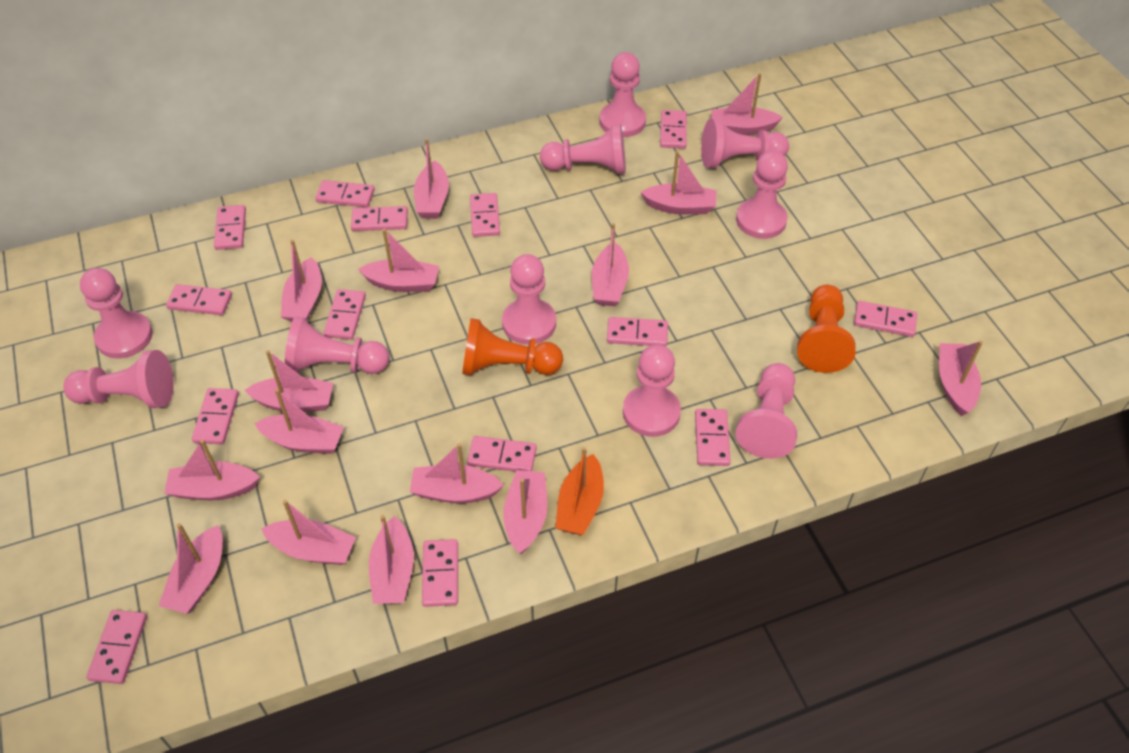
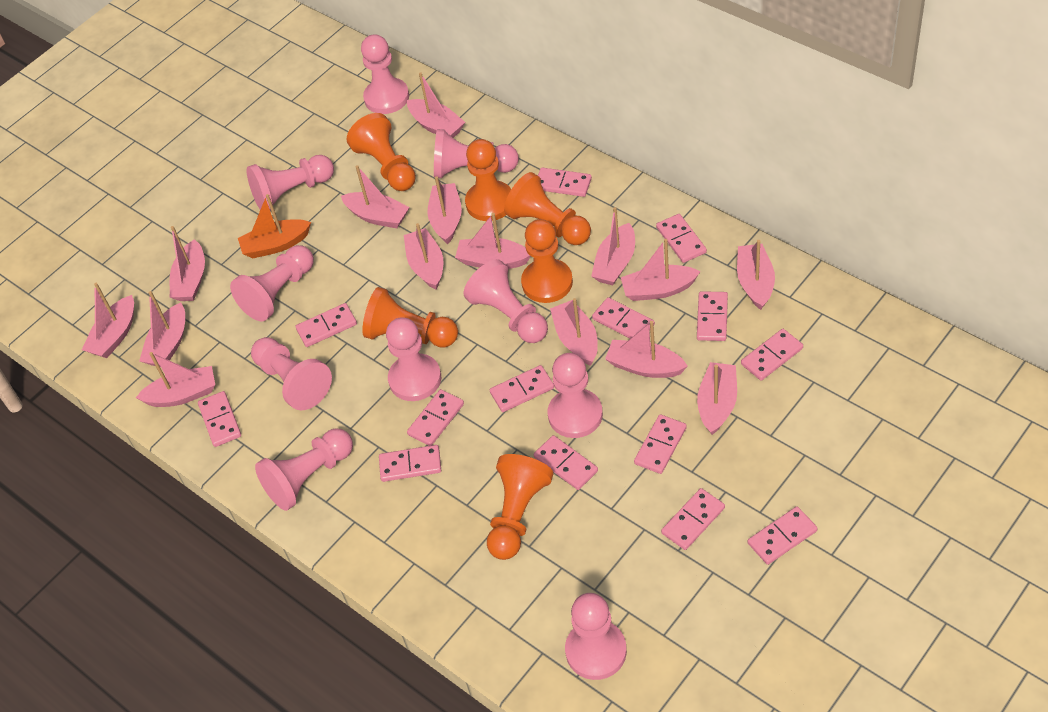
orange pawn: 2 -> 6

